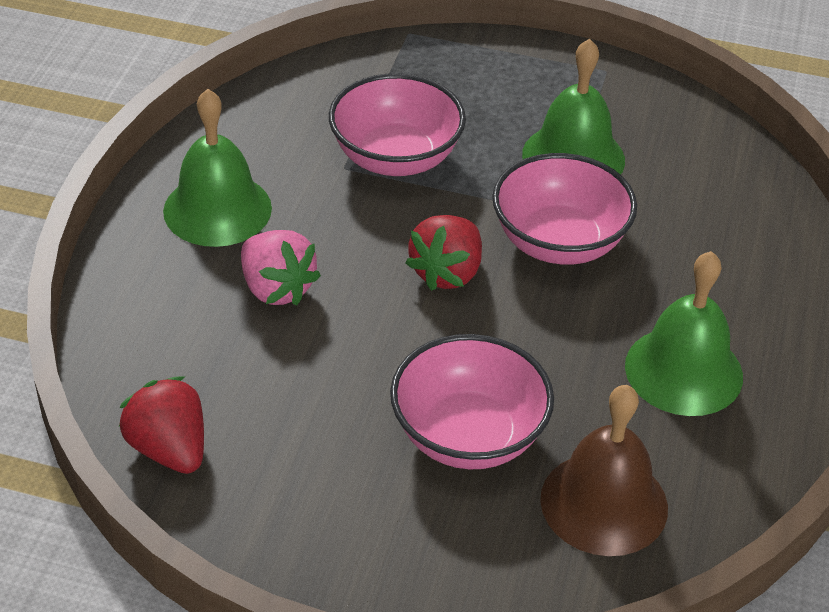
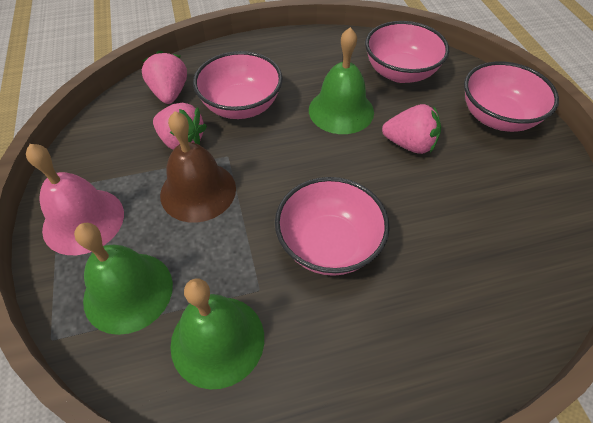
pink bell: 0 -> 1
pink bowl: 3 -> 4
pink strawberry: 1 -> 3
red strawberry: 2 -> 0

